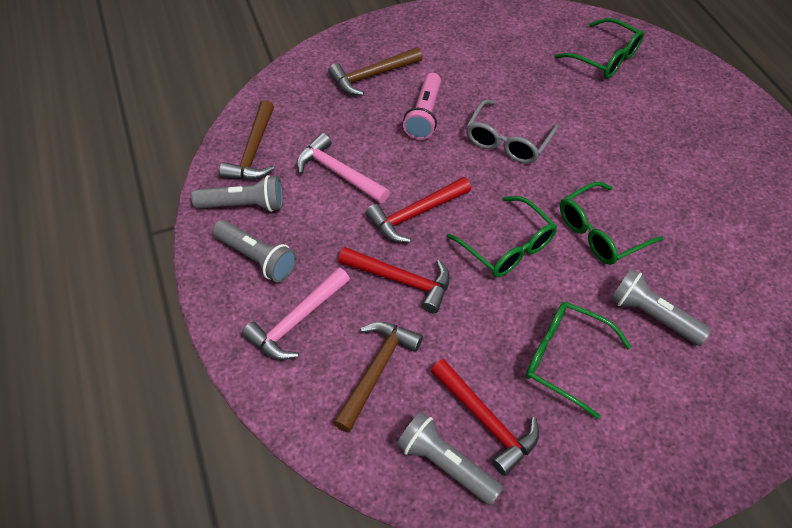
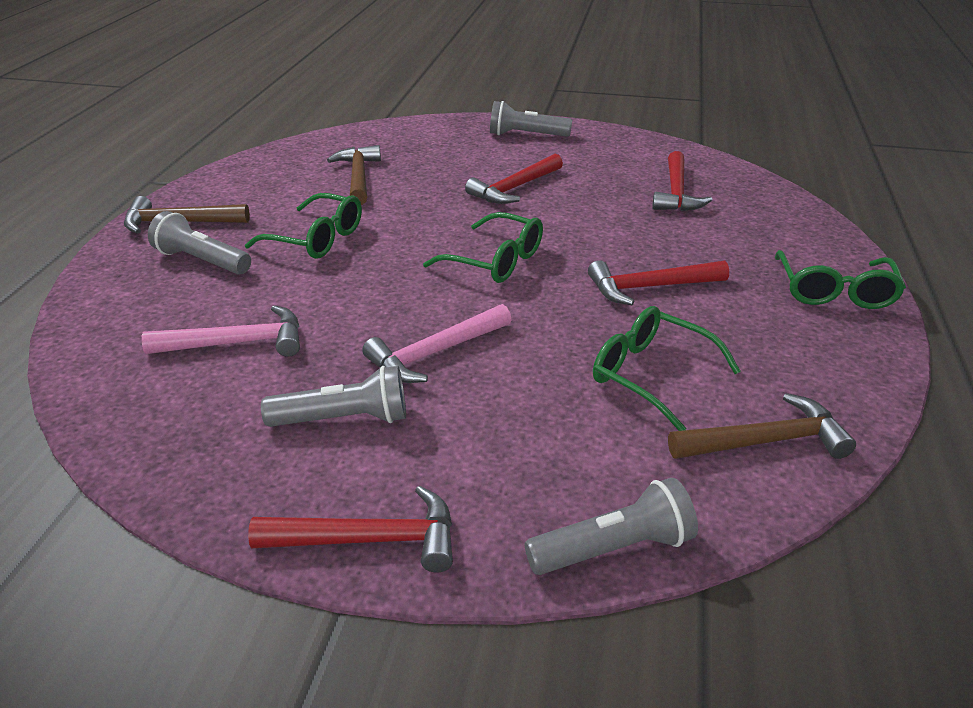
grey glasses: 1 -> 0
pink flashlight: 1 -> 0
red hammer: 3 -> 4

